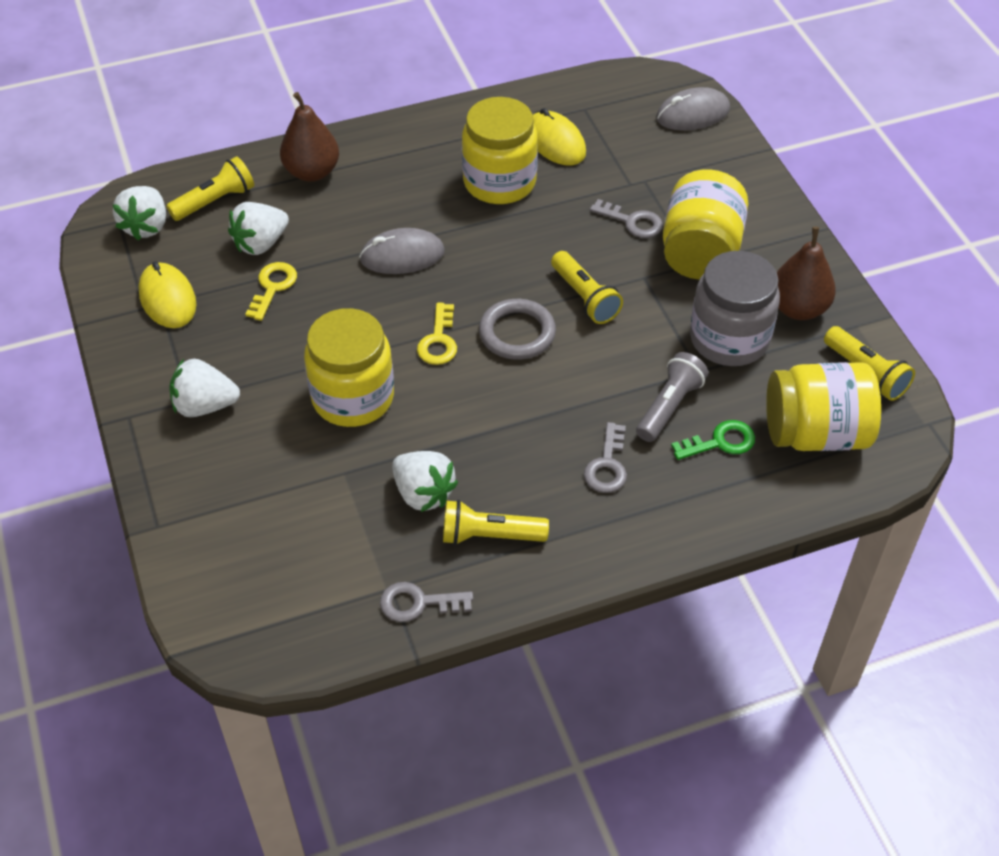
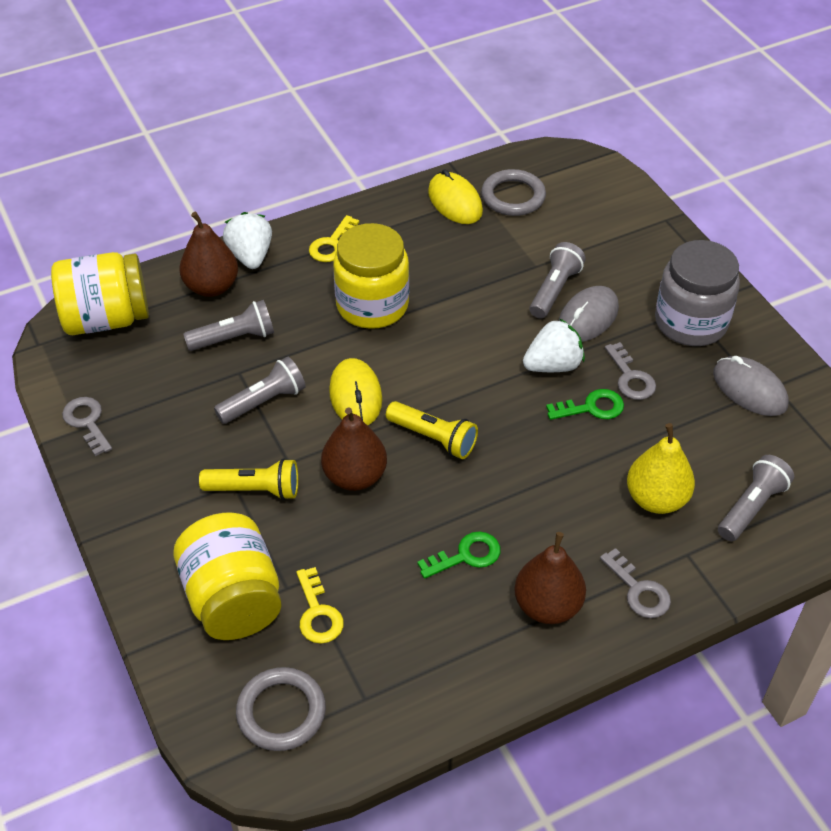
brown pear: 2 -> 3
green key: 1 -> 2
grey flashlight: 1 -> 4
grey ring: 1 -> 2
white strawberry: 4 -> 2
yellow flashlight: 4 -> 2
yellow jar: 4 -> 3
yellow pear: 0 -> 1

